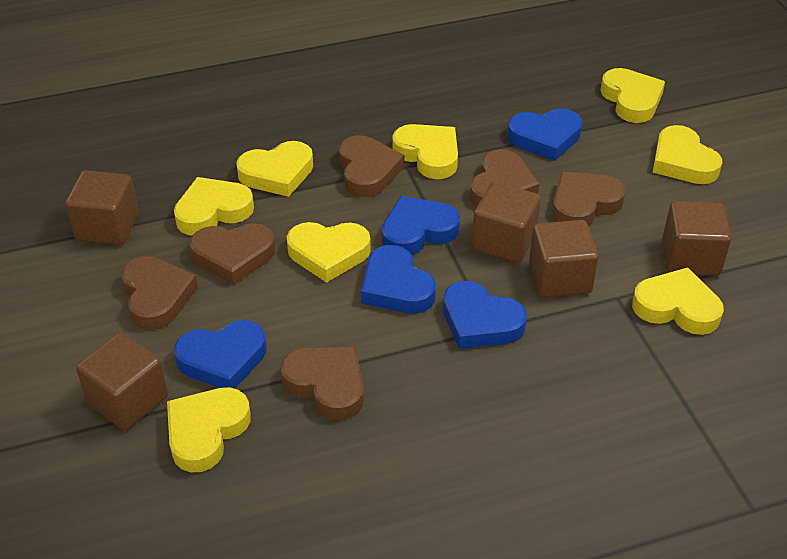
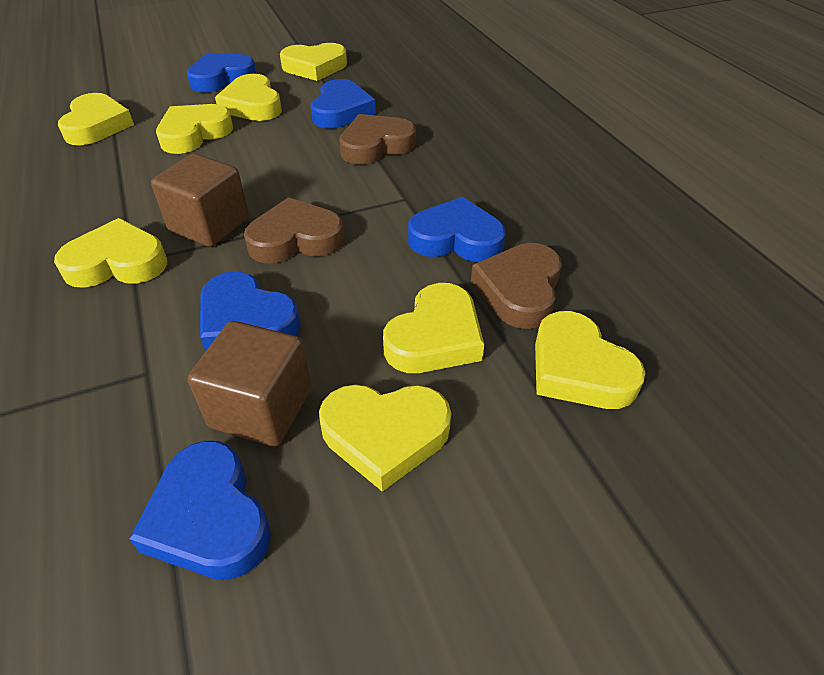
brown cube: 5 -> 2
brown heart: 6 -> 3

